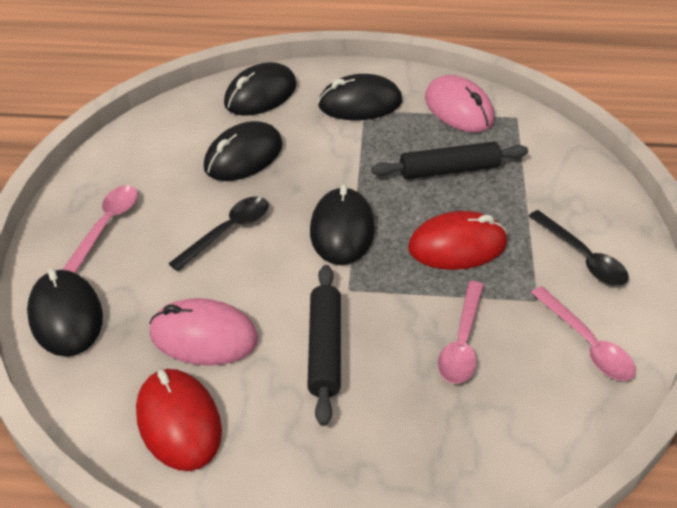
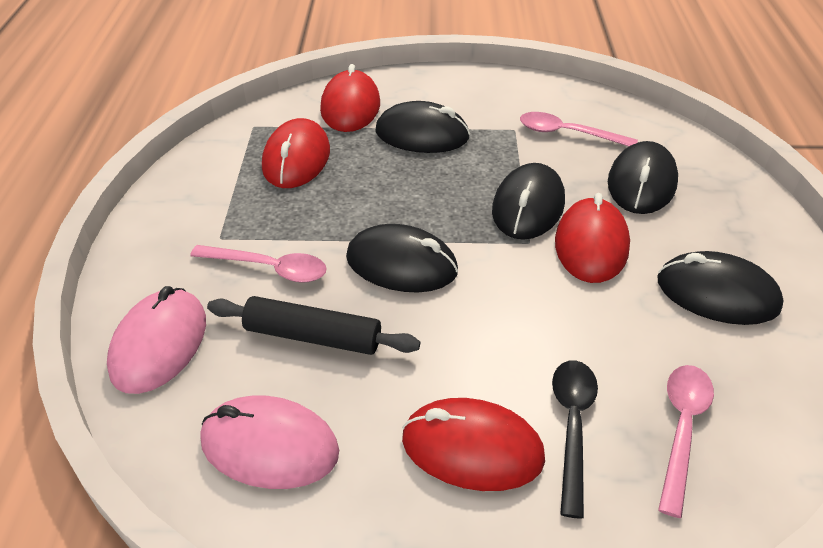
black rolling pin: 2 -> 1
black spoon: 2 -> 1
red mouse: 2 -> 4

